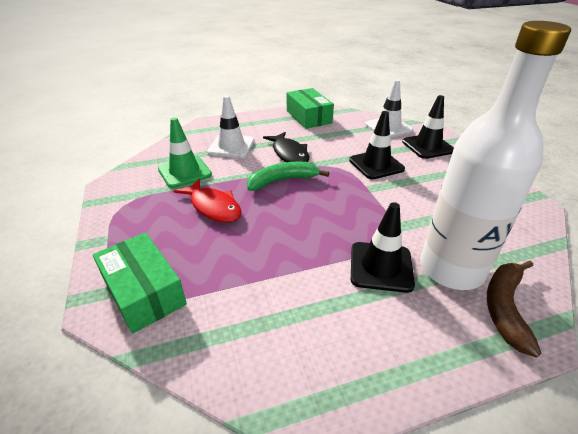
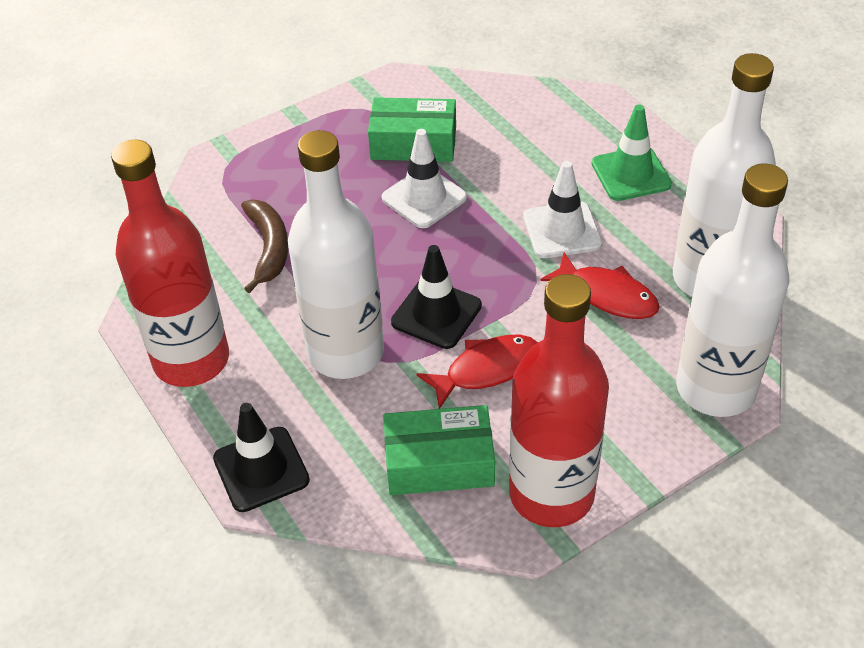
black fish: 1 -> 0
black traffic cone: 3 -> 2
green banana: 1 -> 0
red bottle: 0 -> 2
red fish: 1 -> 2
white bottle: 1 -> 3

